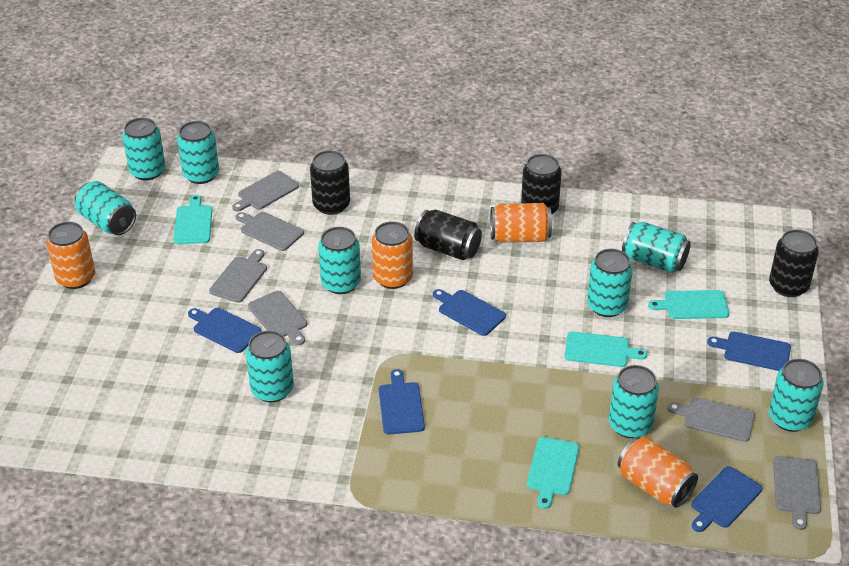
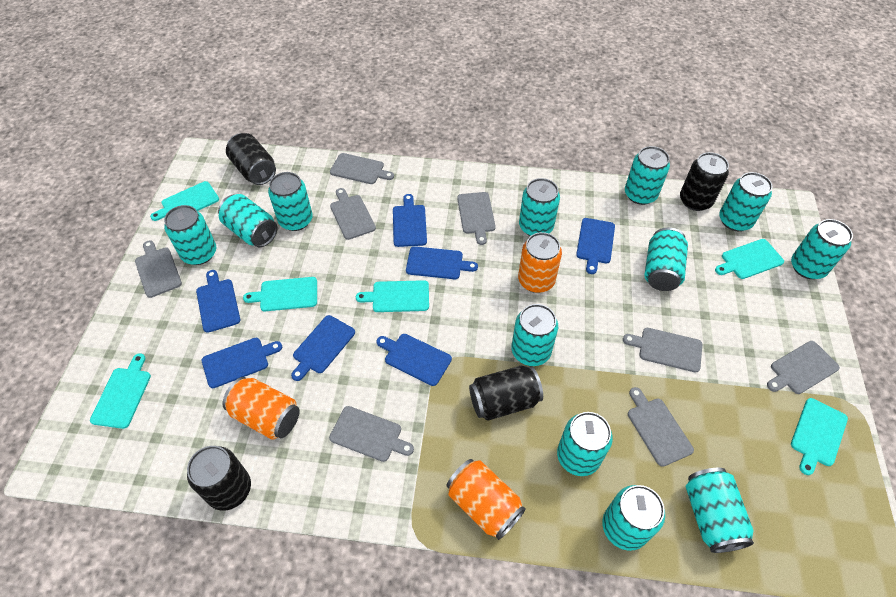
blue cutting board: 5 -> 7
grey cutting board: 6 -> 8
orange can: 4 -> 3
turquoise can: 9 -> 12
turquoise cutting board: 4 -> 6

